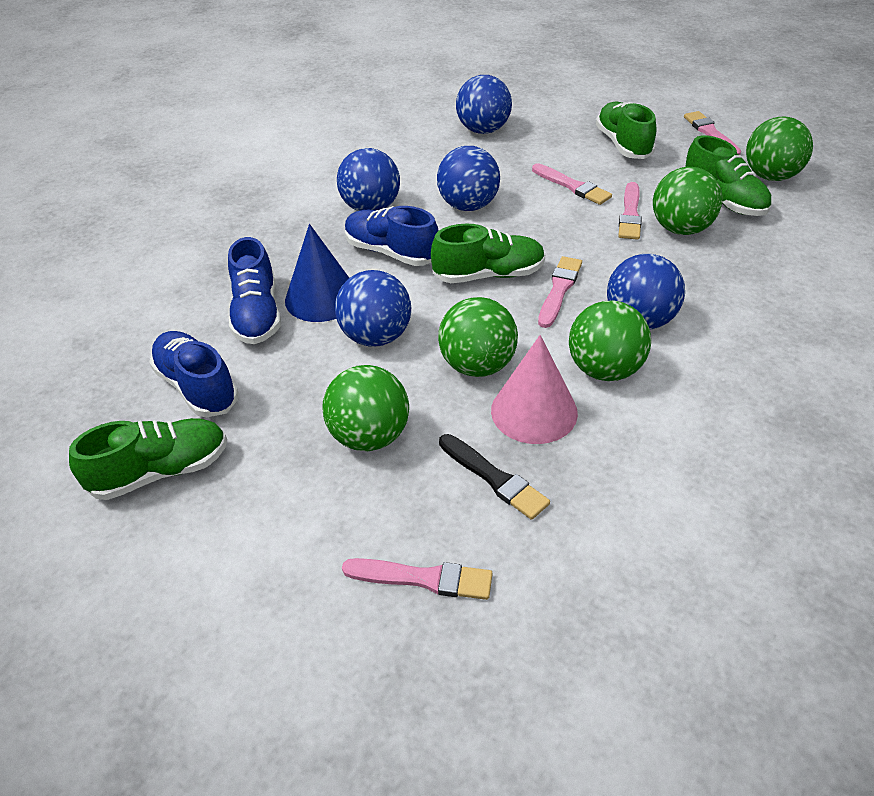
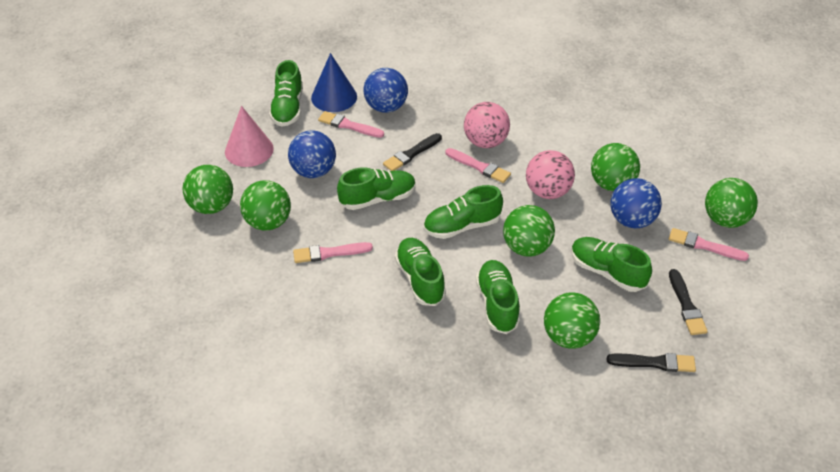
black brush: 1 -> 3
blue ball: 5 -> 3
blue shoe: 3 -> 0
green ball: 5 -> 6
green shoe: 4 -> 6
pink ball: 0 -> 2
pink brush: 5 -> 4

